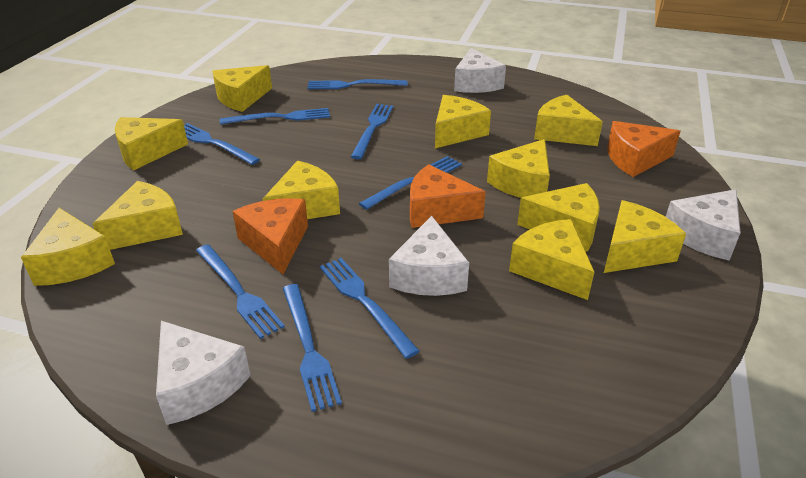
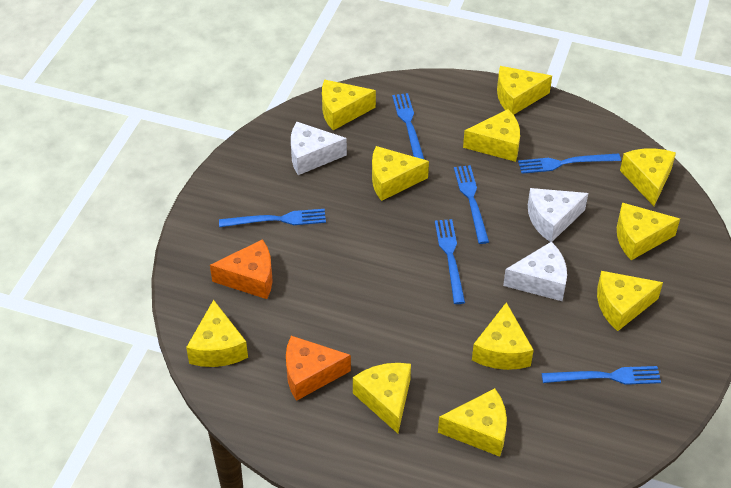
blue fork: 8 -> 6
orange cheese: 3 -> 2
white cheese: 4 -> 3

